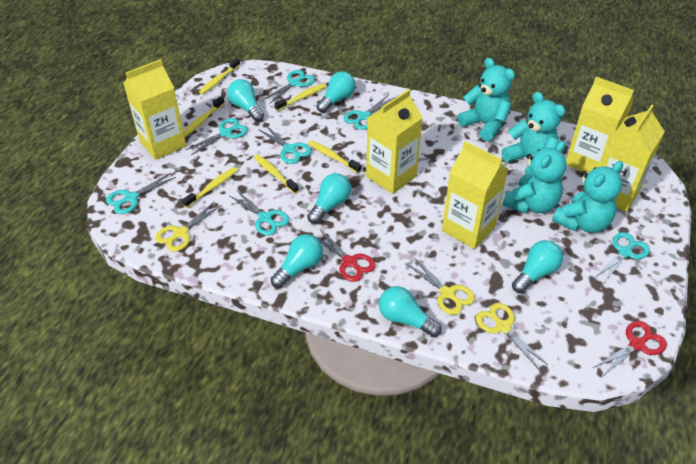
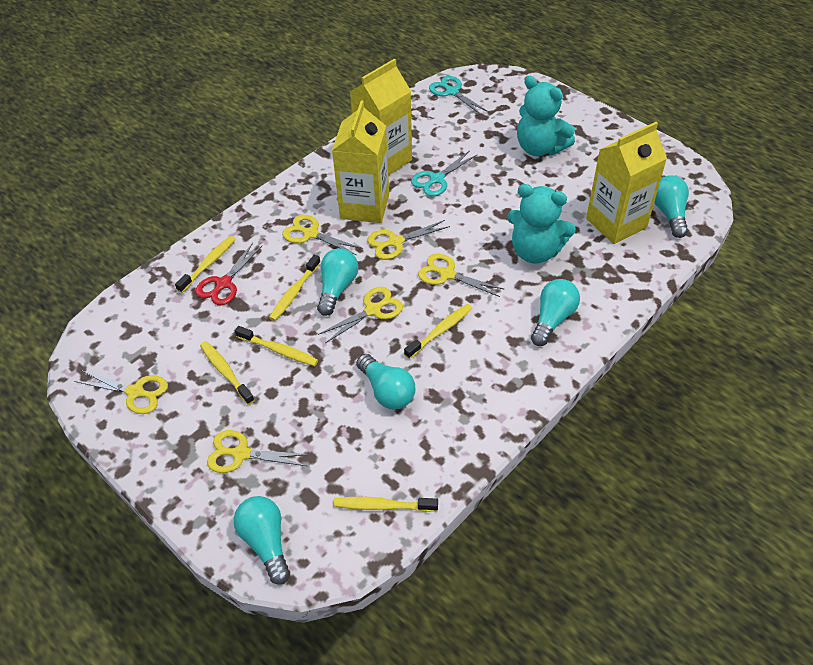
red scissors: 2 -> 1
turquoise light bulb: 6 -> 5
turquoise scissors: 7 -> 2
turquoise teddy bear: 4 -> 2
yellow carton: 5 -> 3
yellow scissors: 3 -> 6

